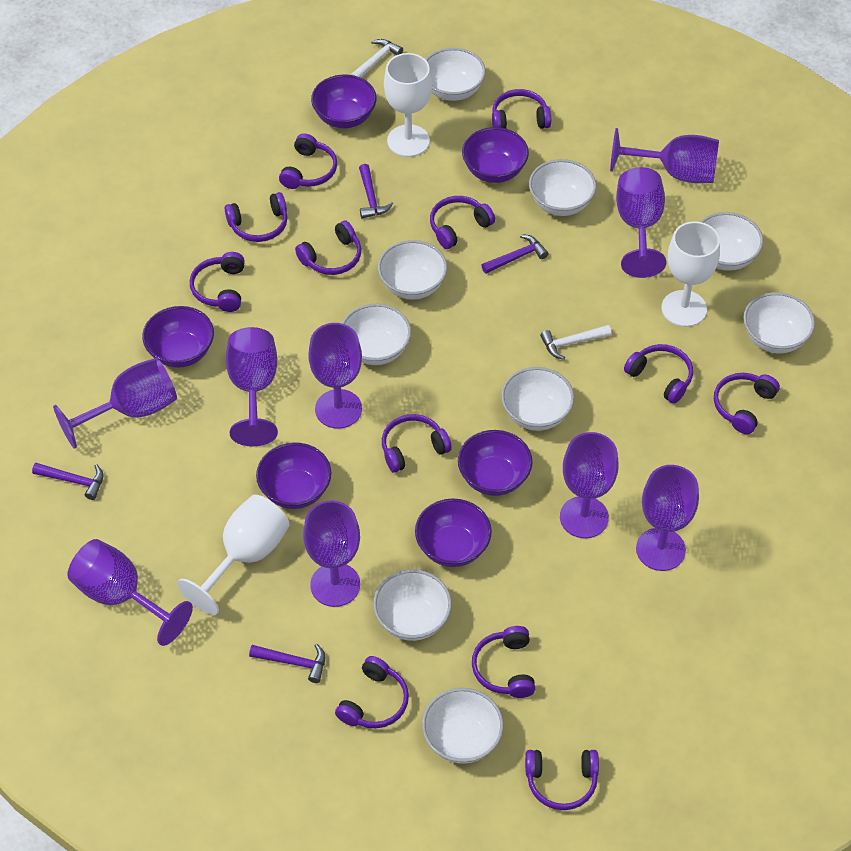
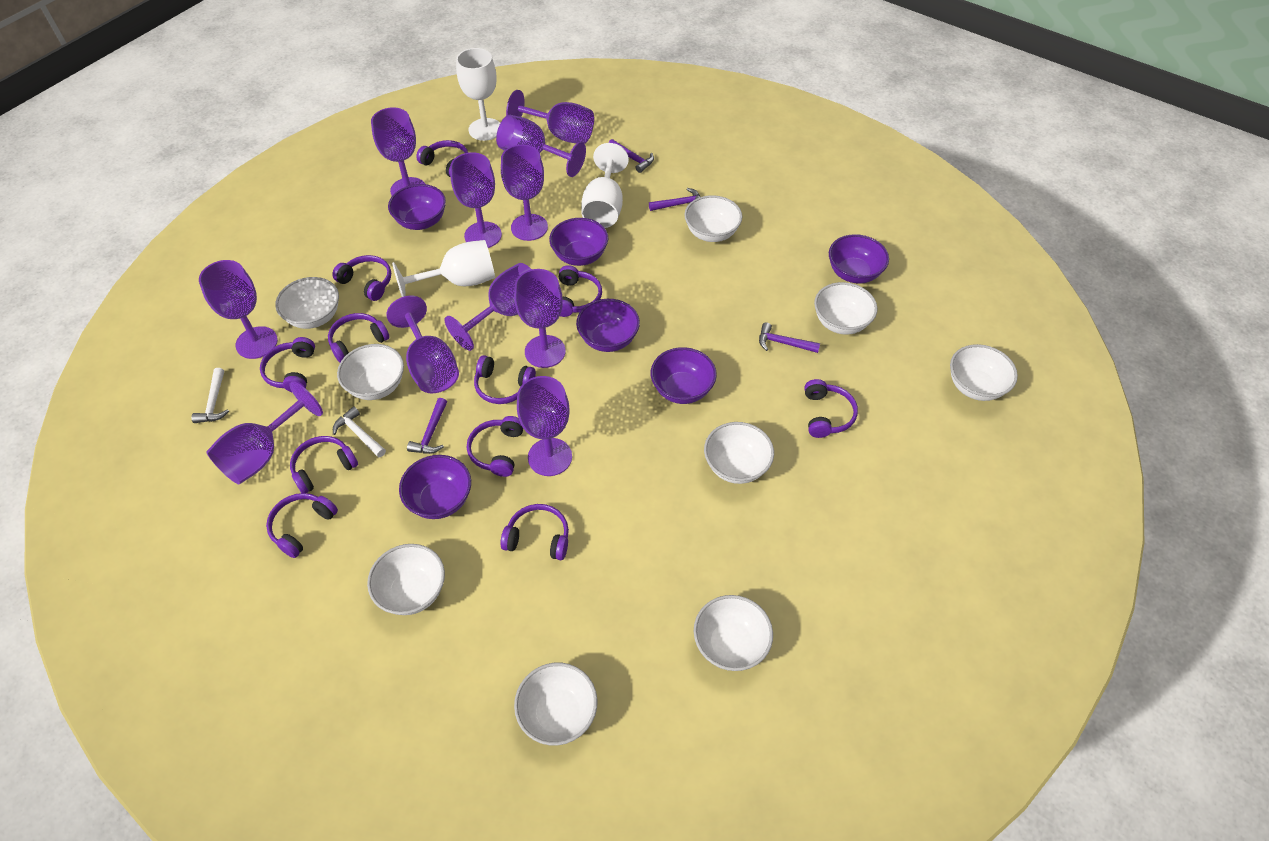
purple goblet: 9 -> 11
purple headphones: 12 -> 11

